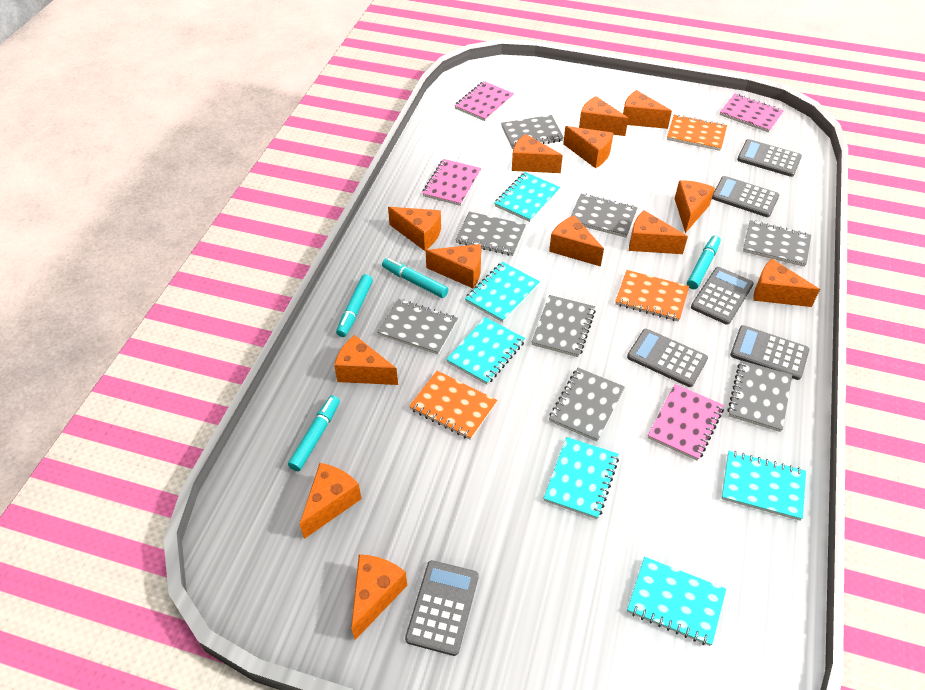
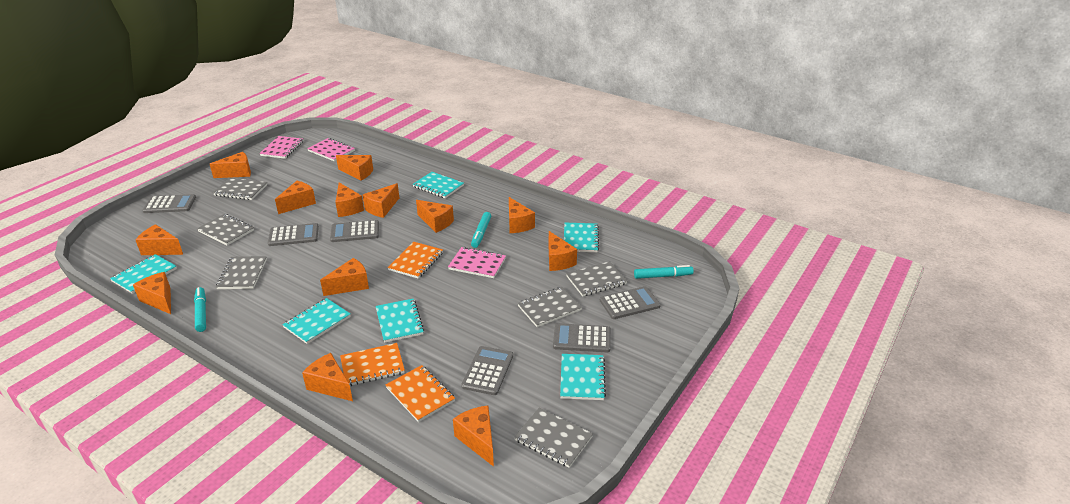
grey notebook: 8 -> 6
pink notebook: 4 -> 3
turquoise marker: 4 -> 3

